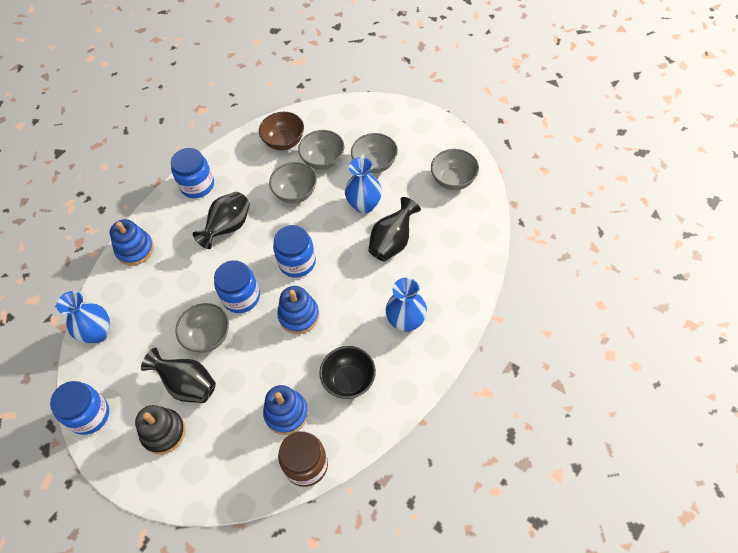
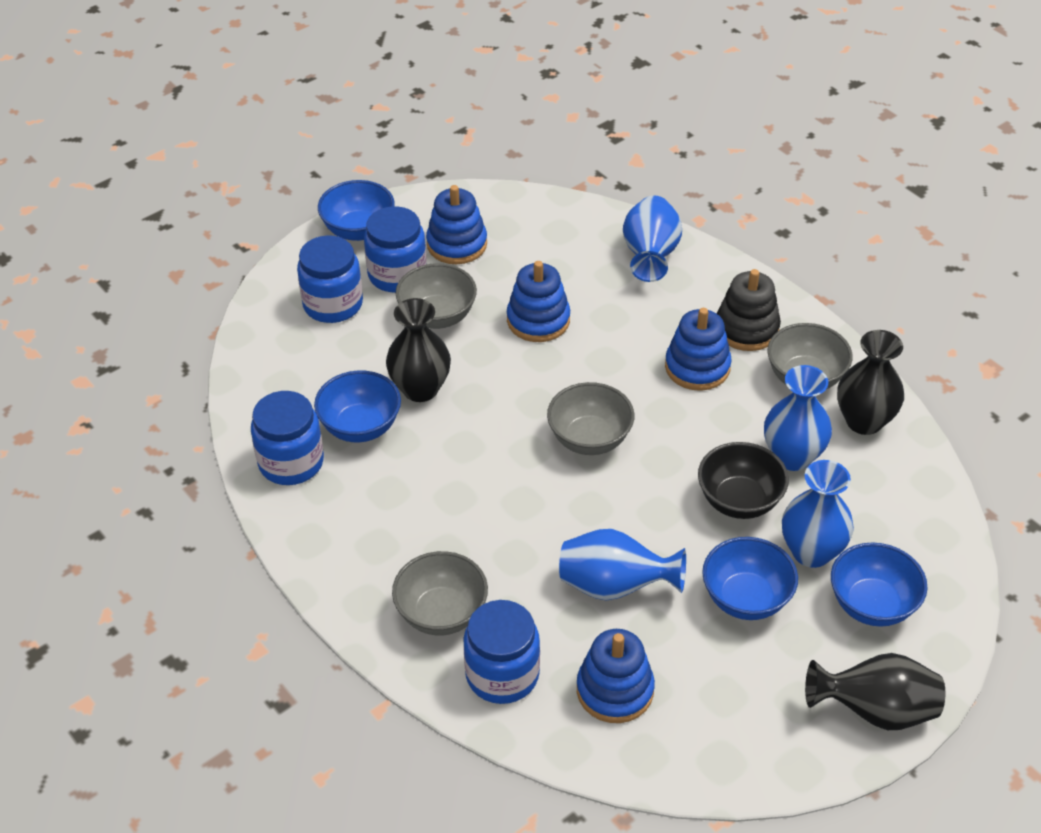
blue bowl: 0 -> 4
blue stacking toy: 3 -> 4
blue vase: 3 -> 4
brown bowl: 1 -> 0
brown jar: 1 -> 0
grey bowl: 5 -> 4

